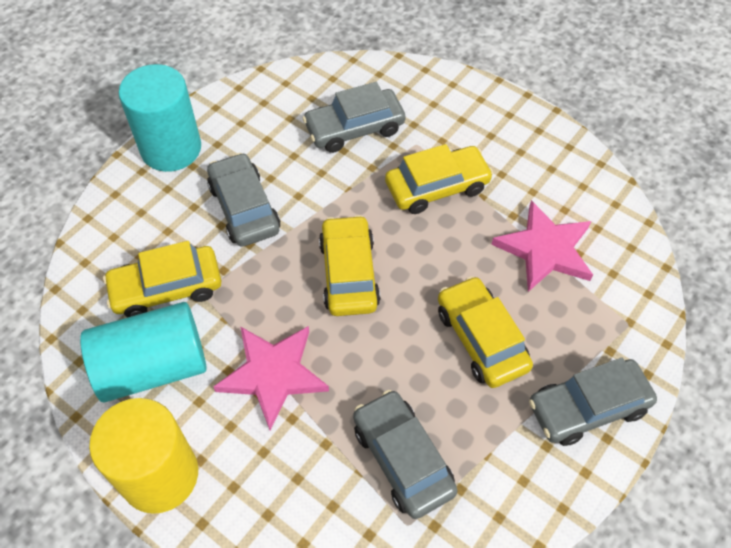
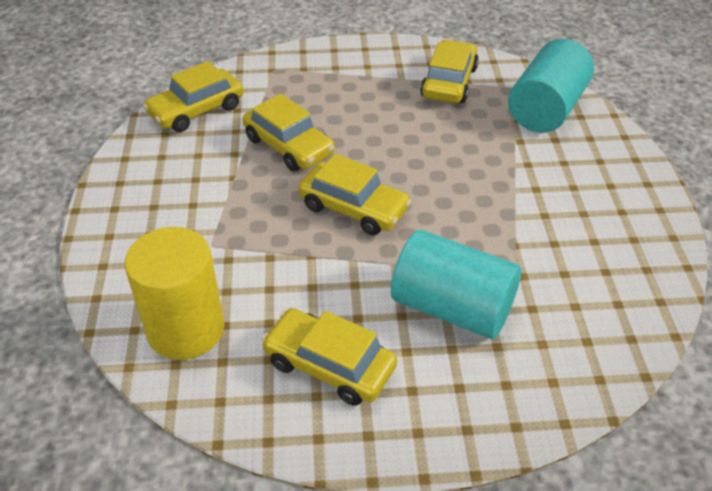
grey car: 4 -> 0
pink star: 2 -> 0
yellow car: 4 -> 5

